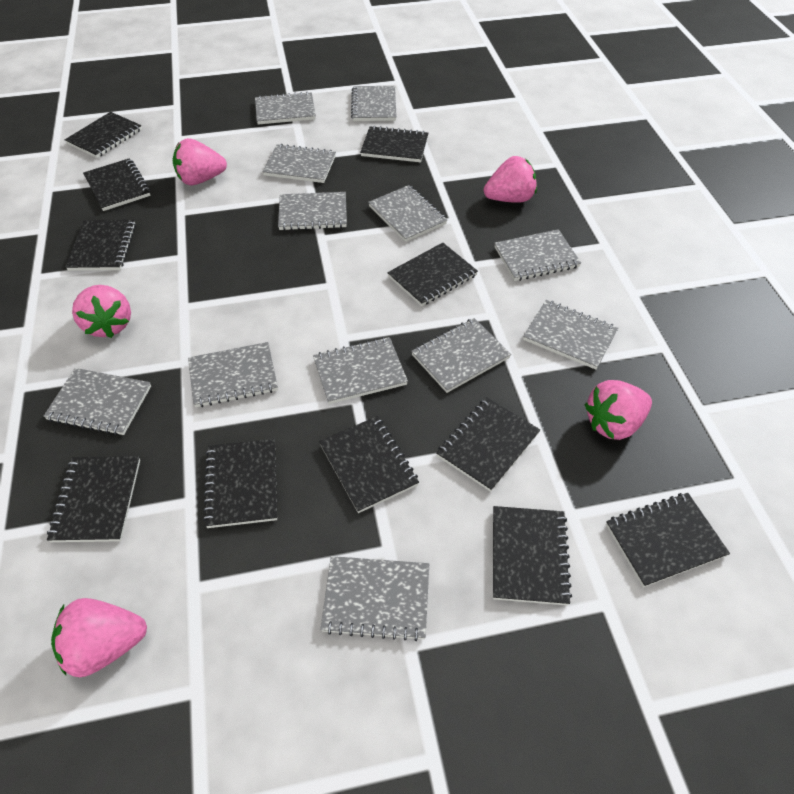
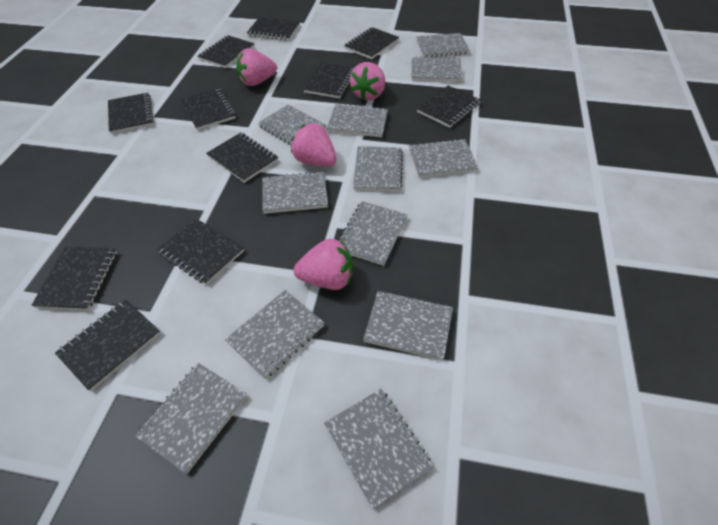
pink strawberry: 5 -> 4

